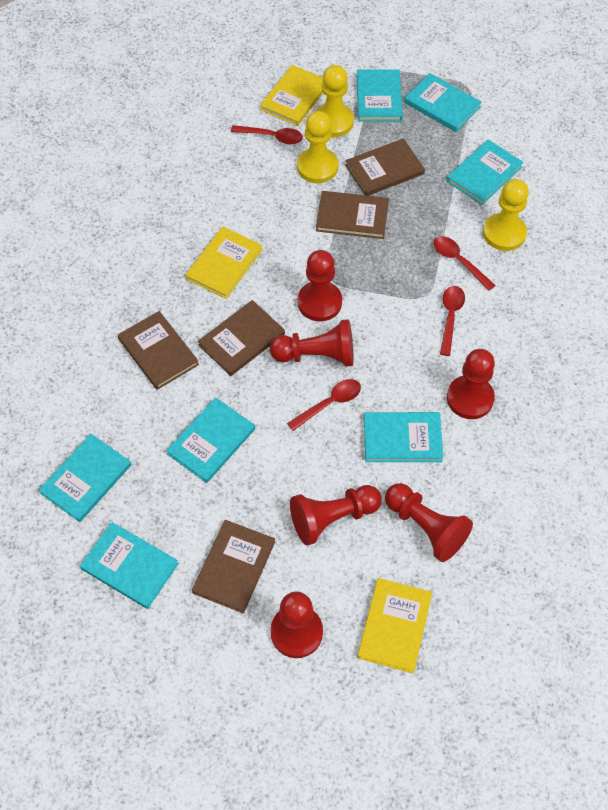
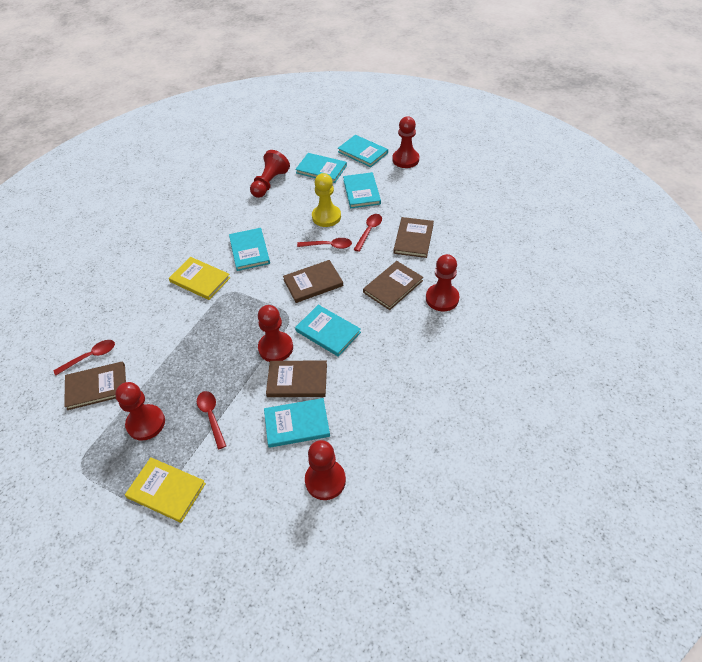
turquoise book: 7 -> 6
yellow book: 3 -> 2
yellow pawn: 3 -> 1

